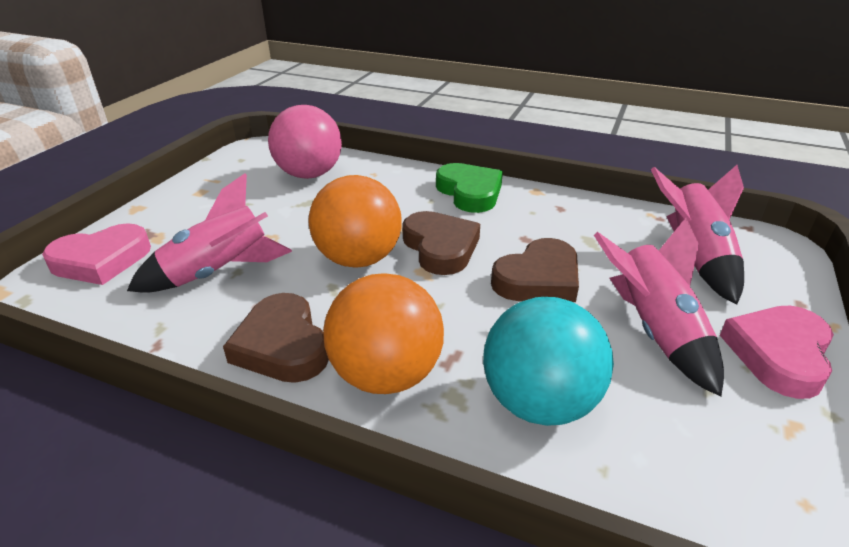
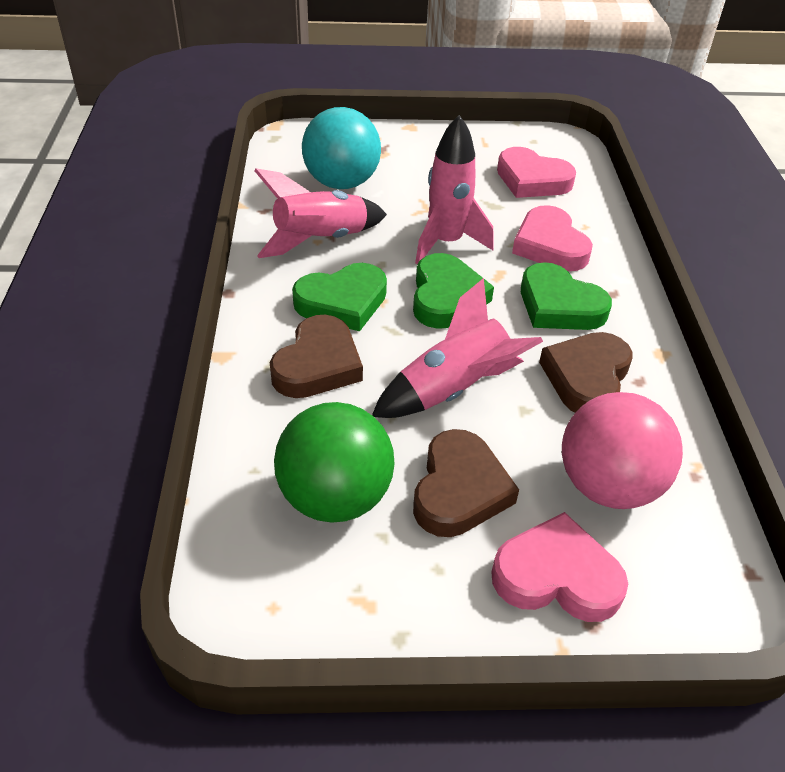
green ball: 0 -> 1
green heart: 1 -> 3
orange ball: 2 -> 0
pink heart: 2 -> 3

